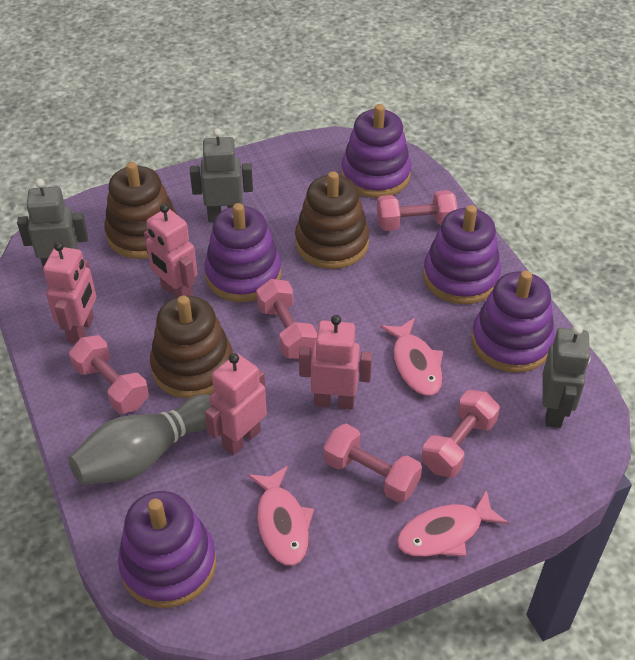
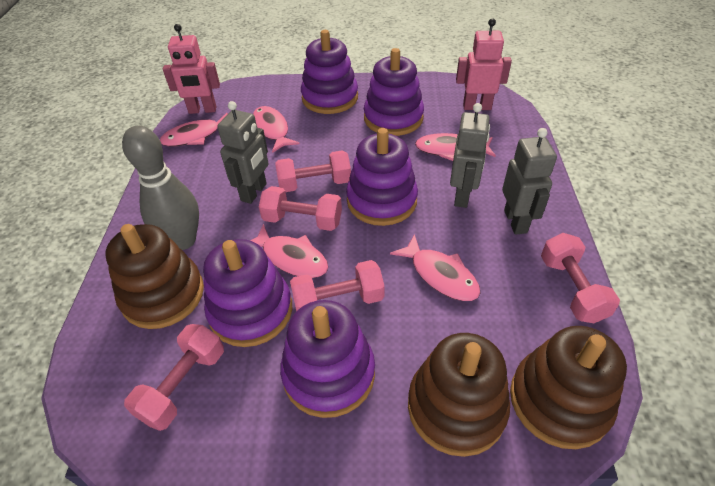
pink fish: 3 -> 5
pink robot: 4 -> 2

